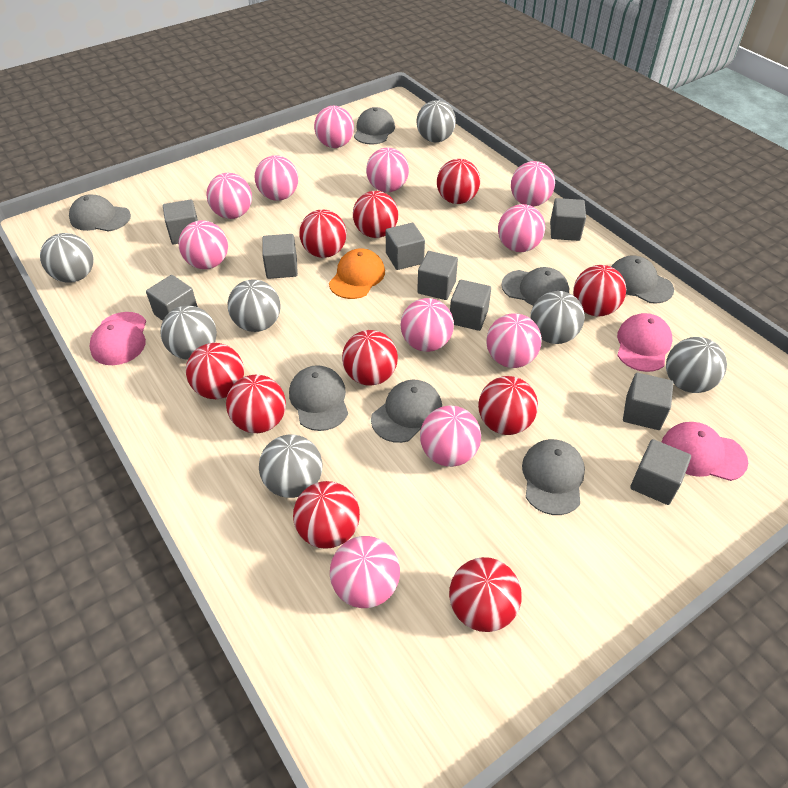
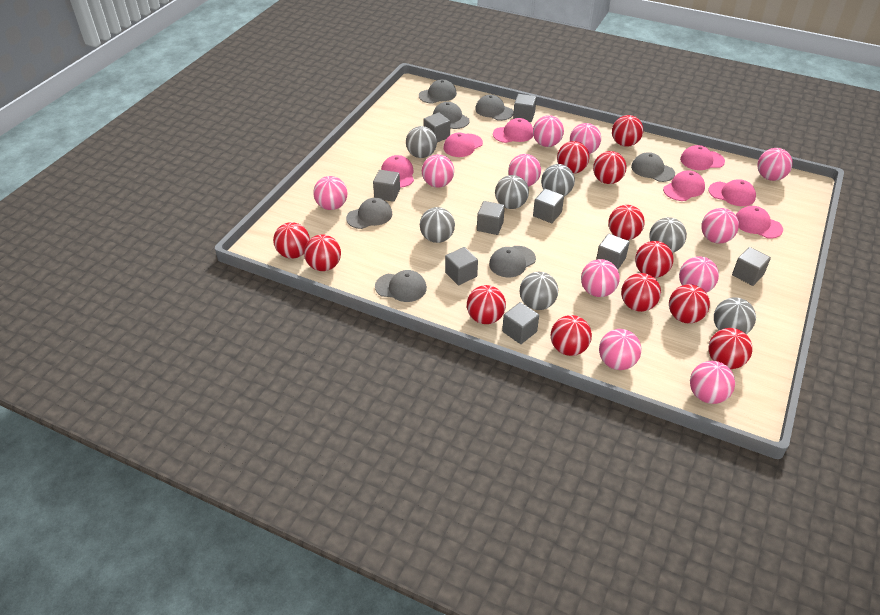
orange cap: 1 -> 0
pink cap: 3 -> 7
red ball: 10 -> 12

